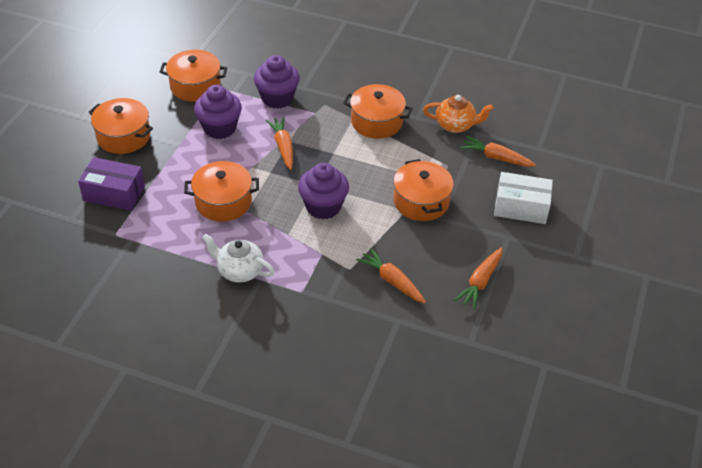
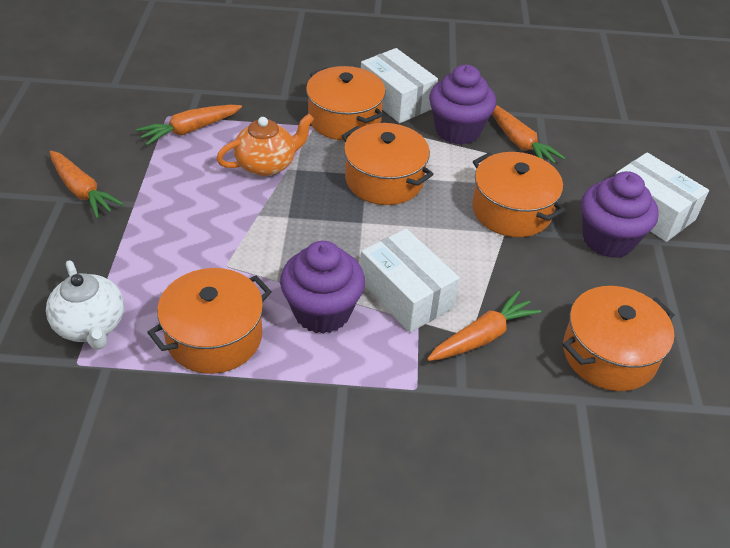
purple box: 1 -> 0
white box: 1 -> 3

